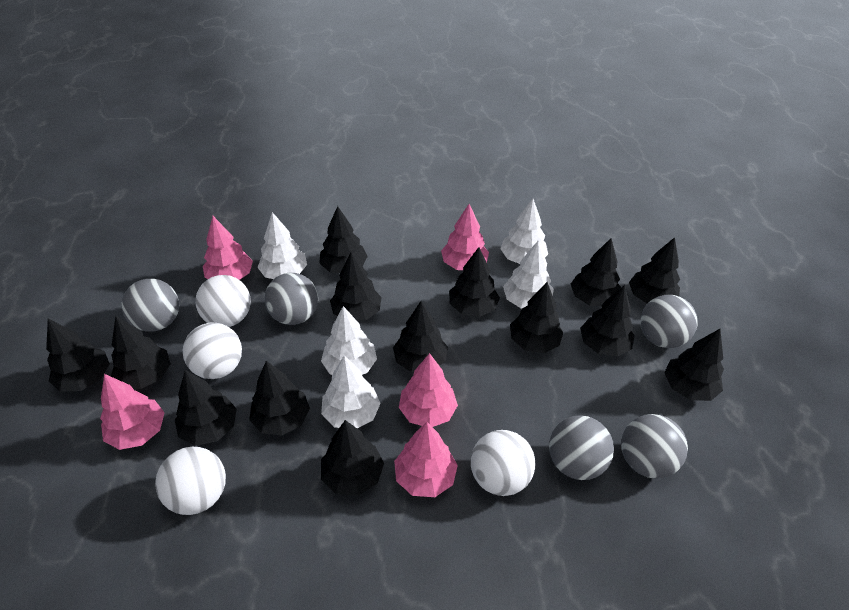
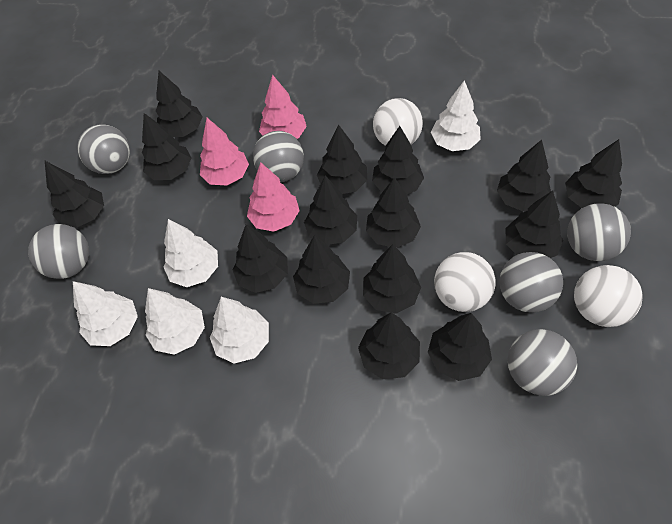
black tree: 14 -> 15
grey ball: 5 -> 6
pink tree: 5 -> 3
white ball: 4 -> 3

